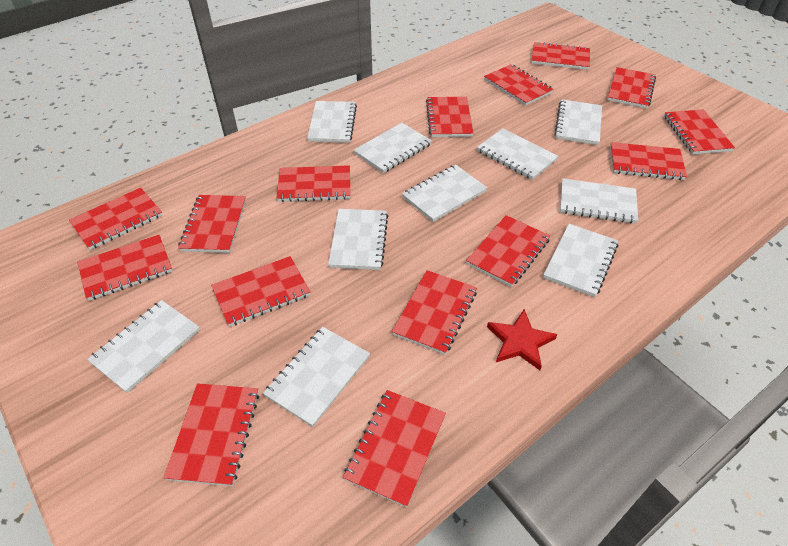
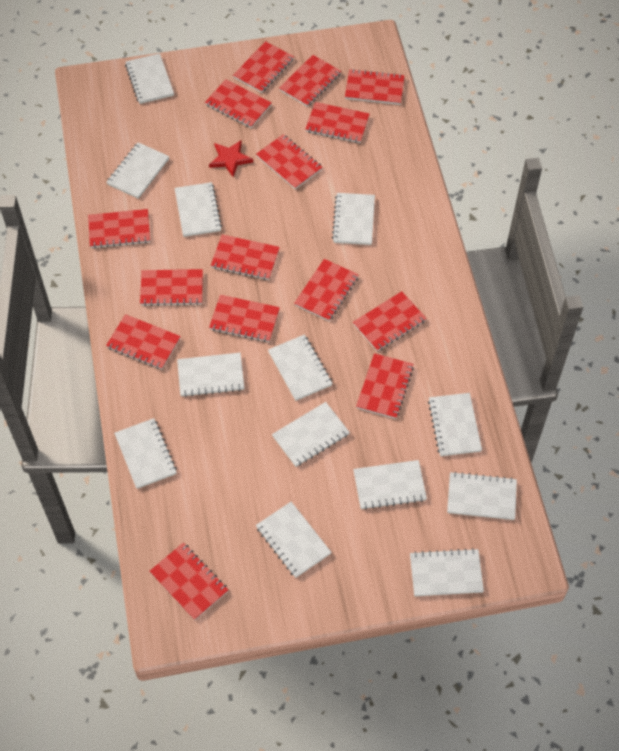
white notebook: 10 -> 13

